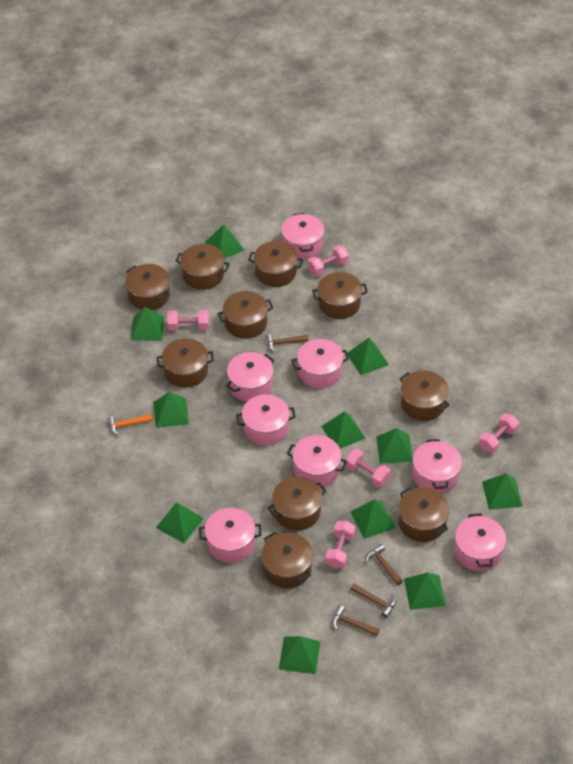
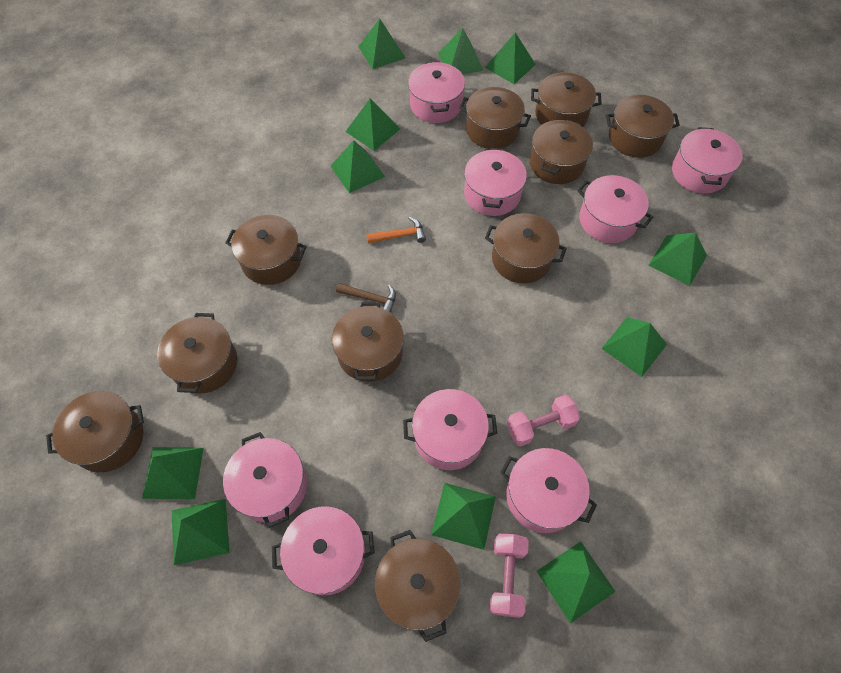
brown hammer: 4 -> 1
pink dumbbell: 5 -> 2

